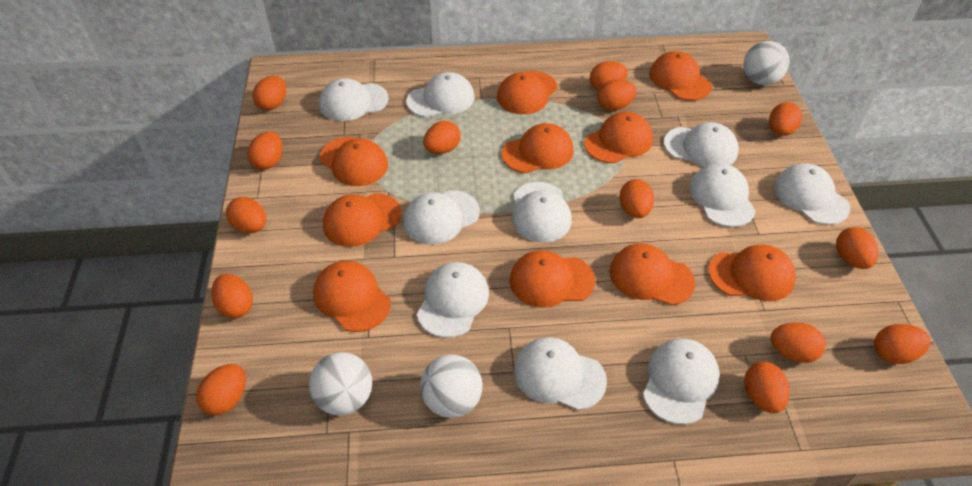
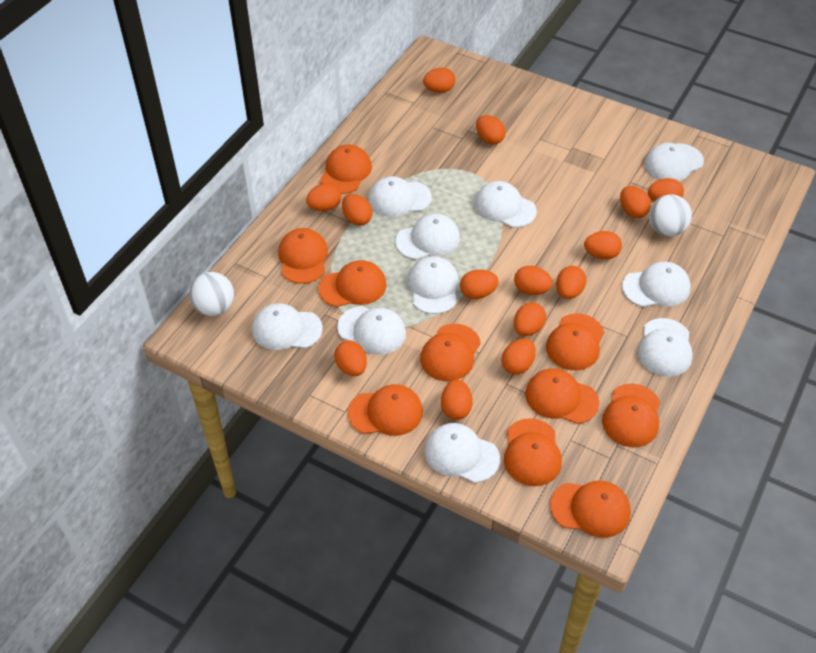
white ball: 3 -> 2

